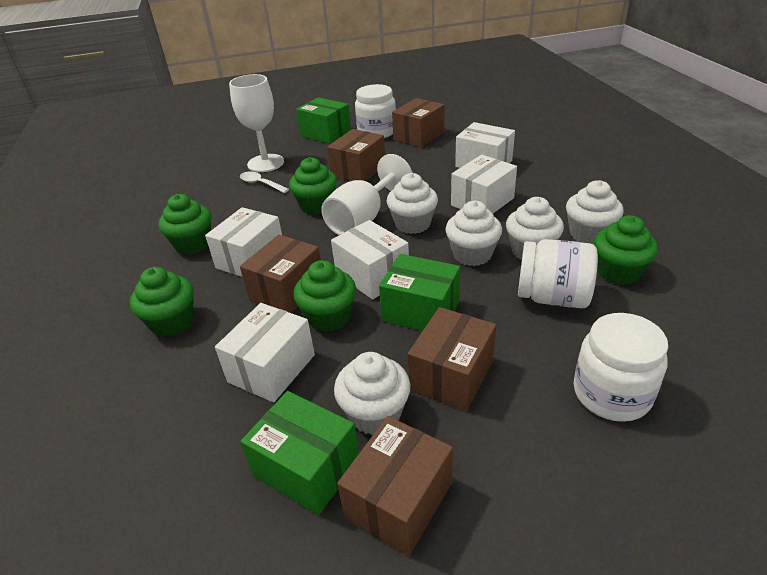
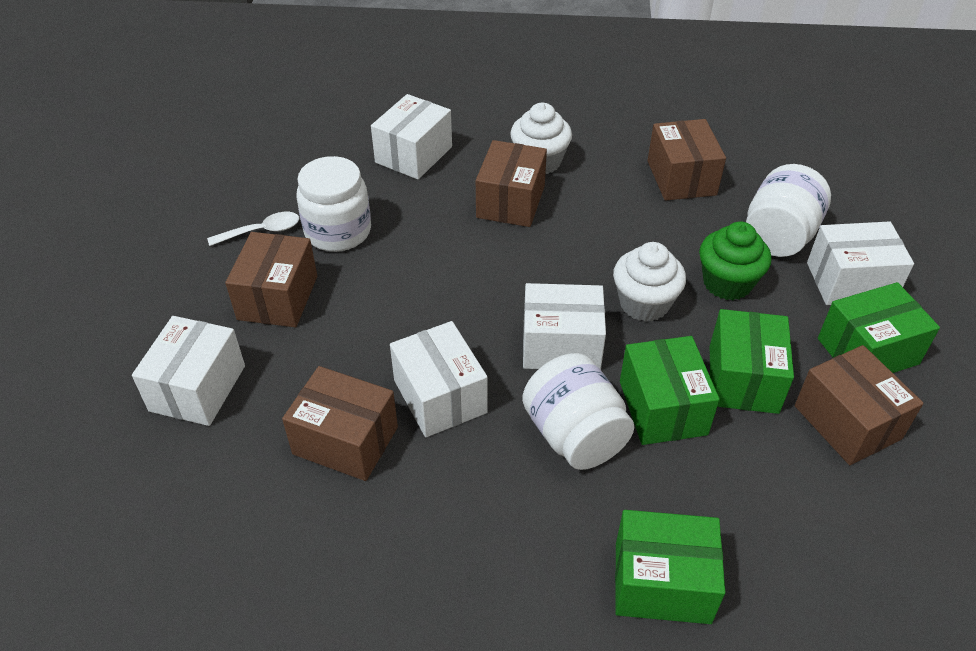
green box: 3 -> 4
green cupcake: 5 -> 1
white cupcake: 5 -> 2
white goblet: 2 -> 0

